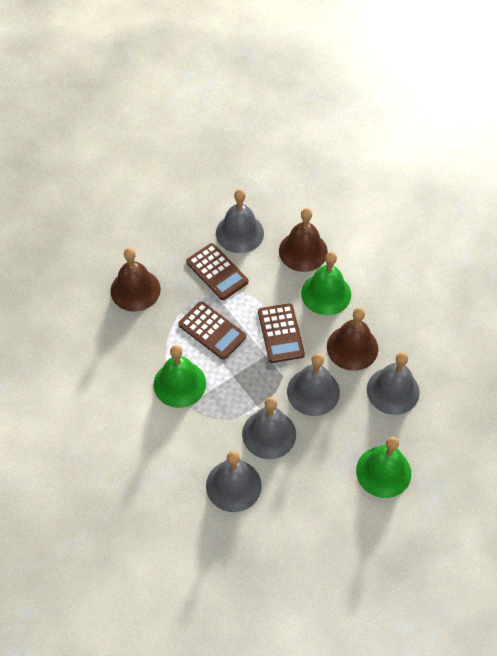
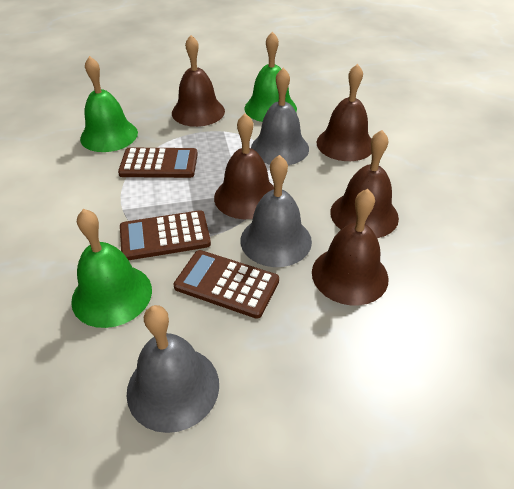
brown bell: 3 -> 5
grey bell: 5 -> 3

